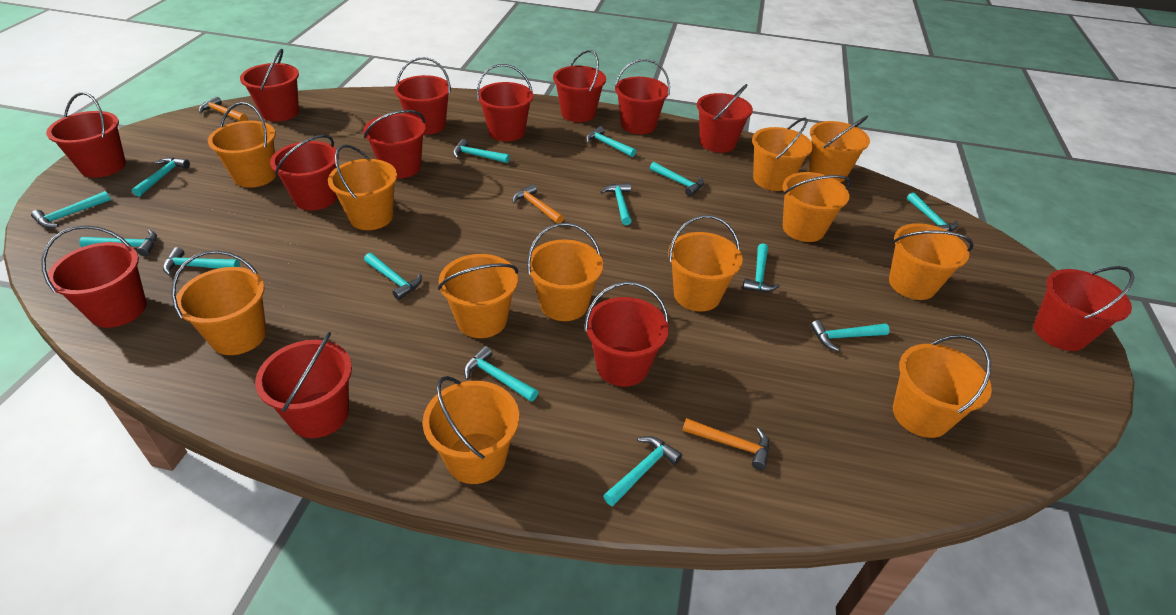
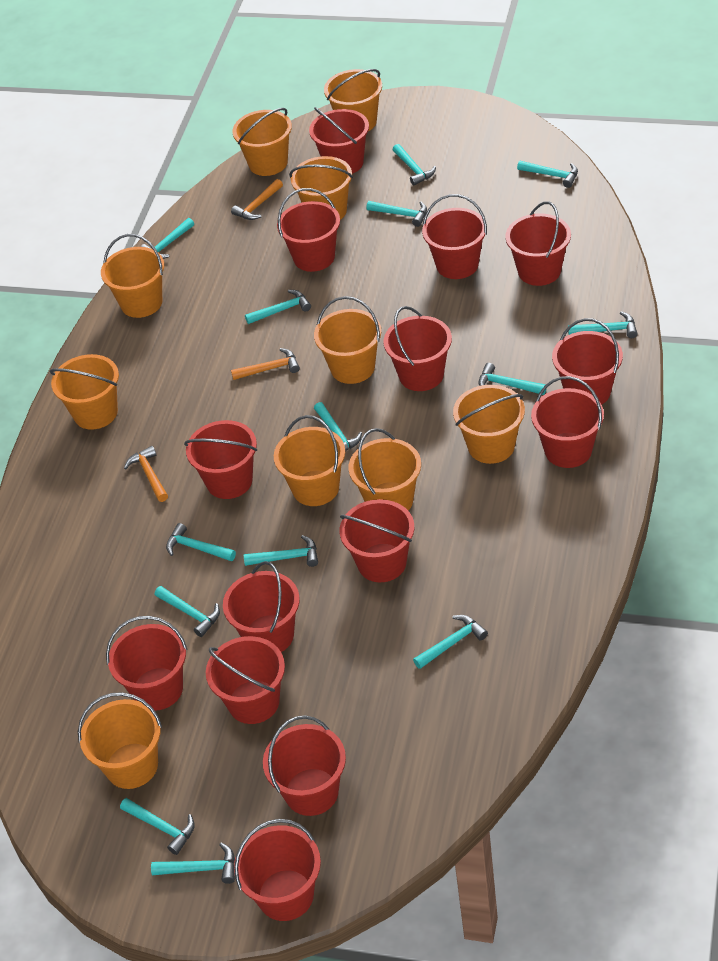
orange bucket: 12 -> 10
red bucket: 13 -> 14

